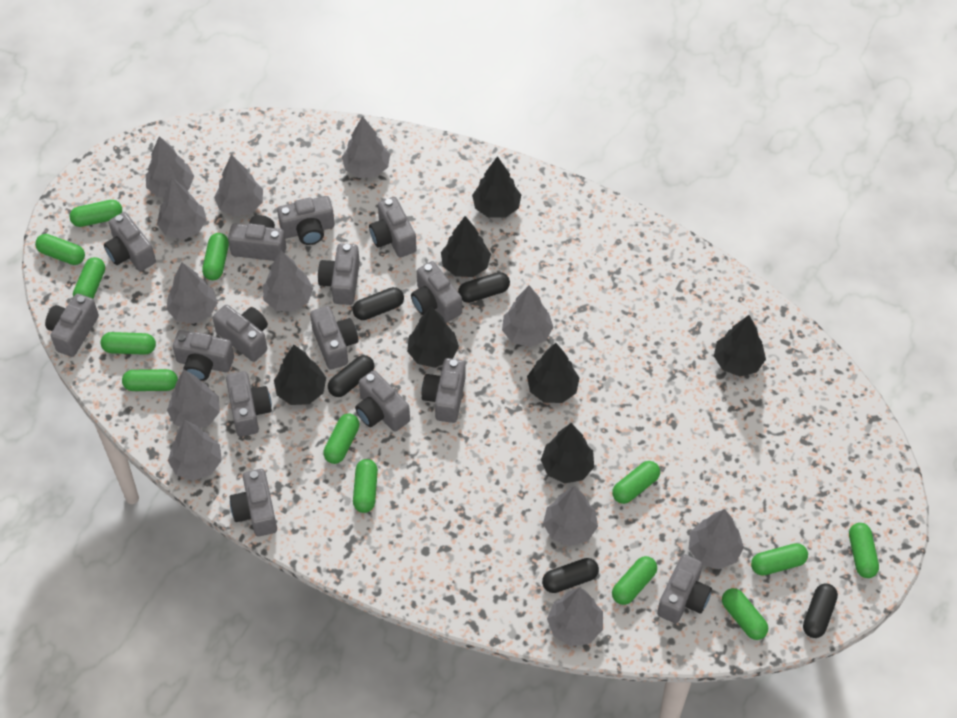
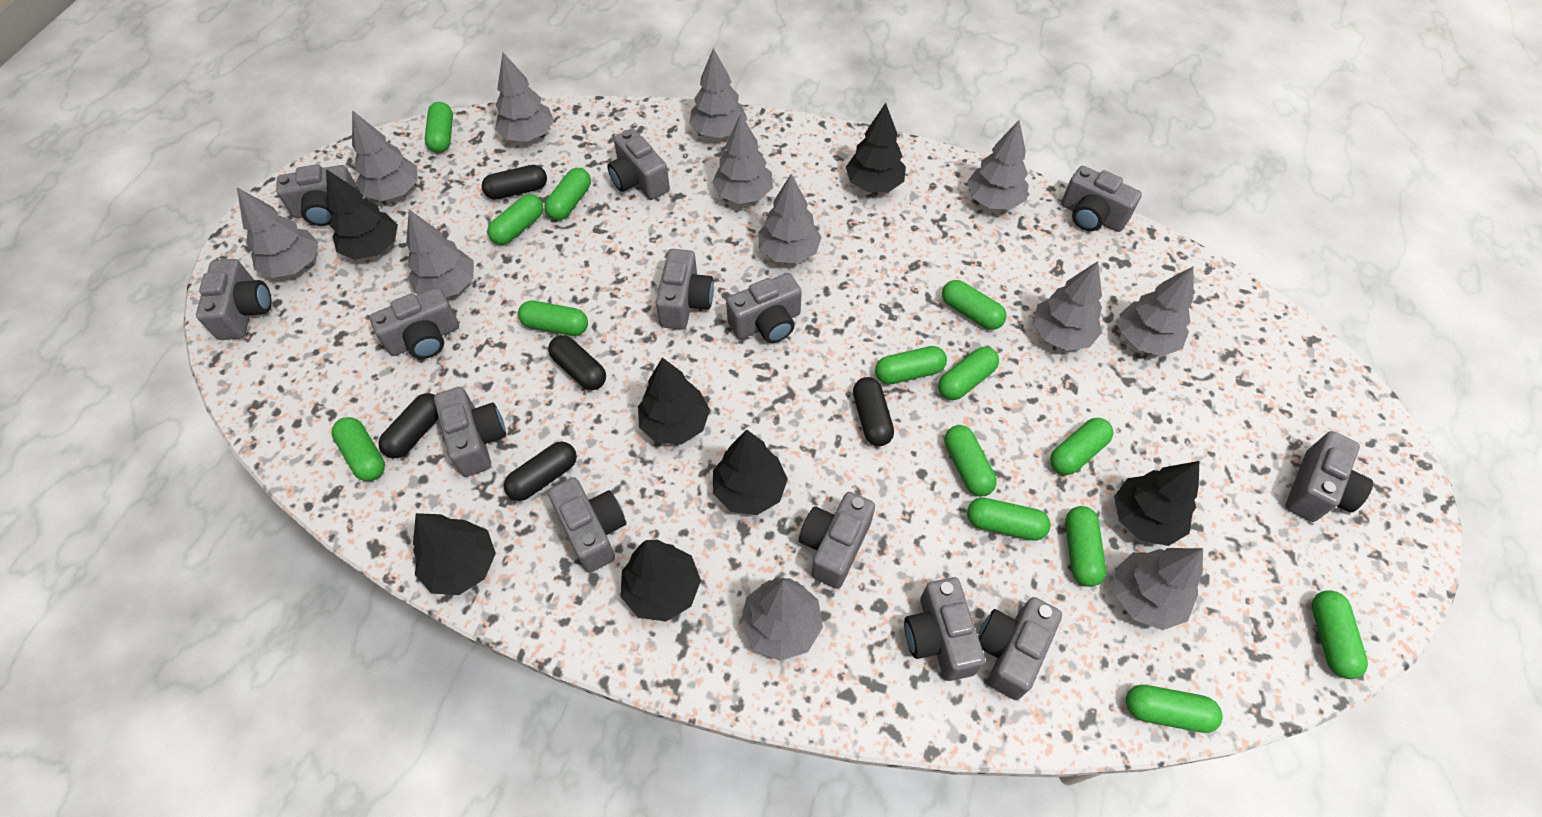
green capsule: 13 -> 14
grey camera: 15 -> 13

